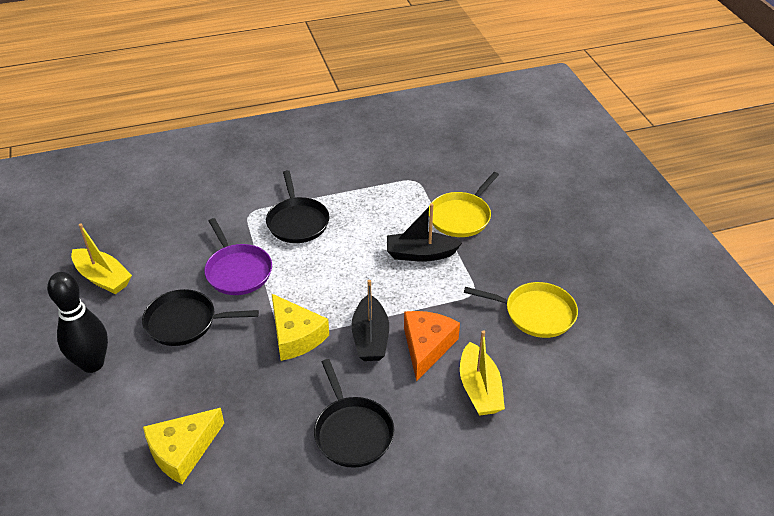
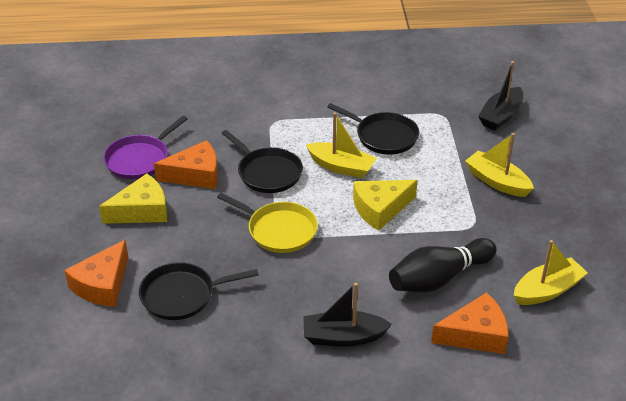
orange cheese: 1 -> 3
yellow boat: 2 -> 3
yellow pan: 2 -> 1

